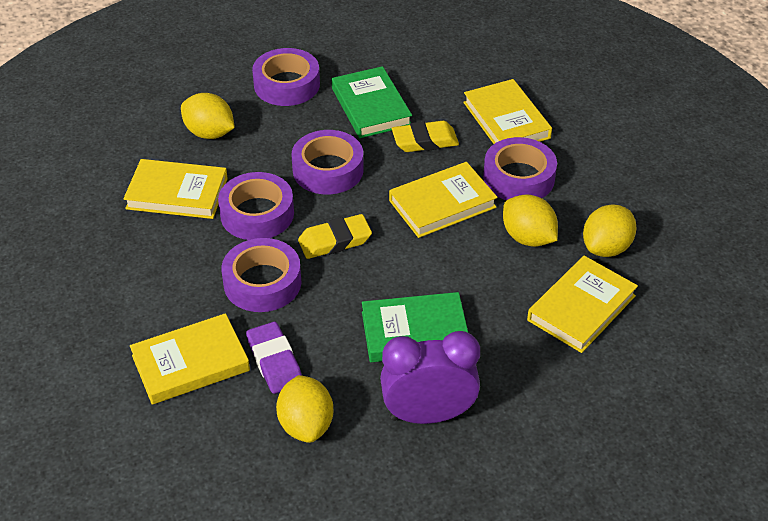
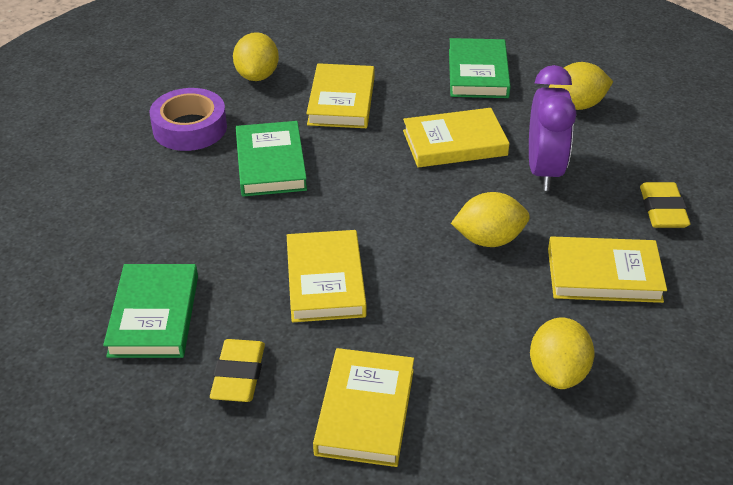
green book: 2 -> 3
purple eraser: 1 -> 0
purple tape: 5 -> 1

